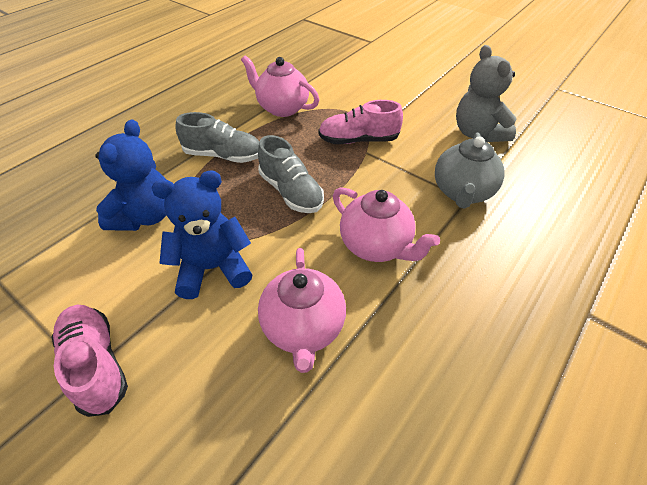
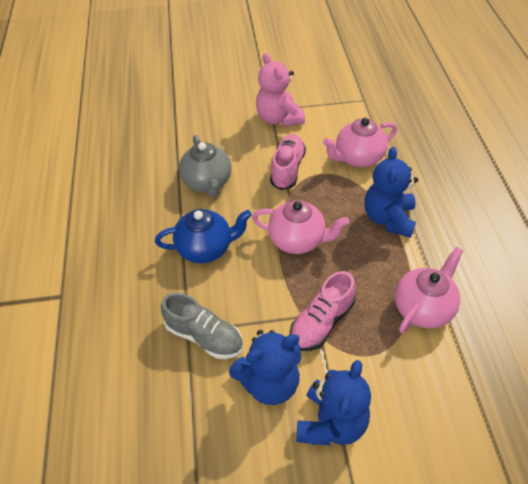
blue teapot: 0 -> 1
blue teddy bear: 2 -> 3
grey shoe: 2 -> 1
grey teddy bear: 1 -> 0
pink teddy bear: 0 -> 1

